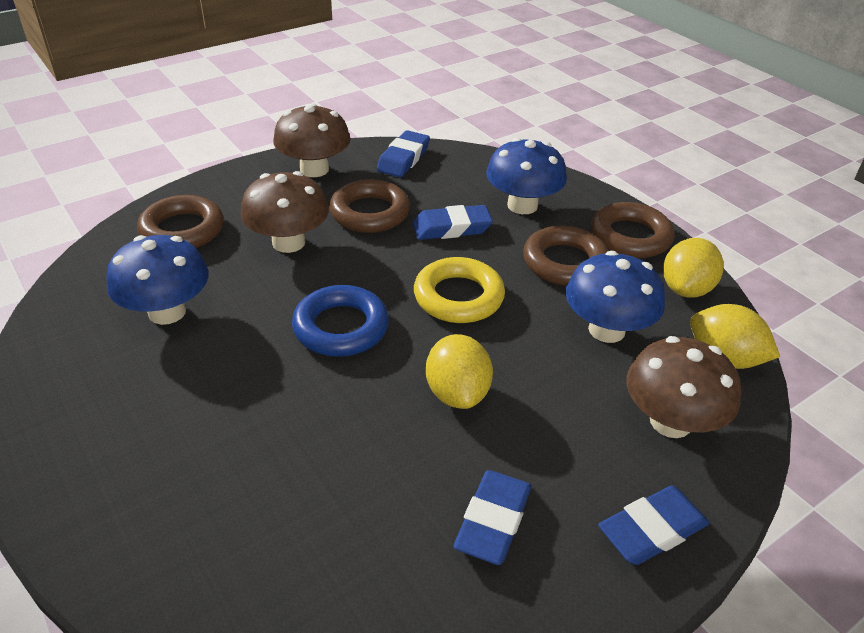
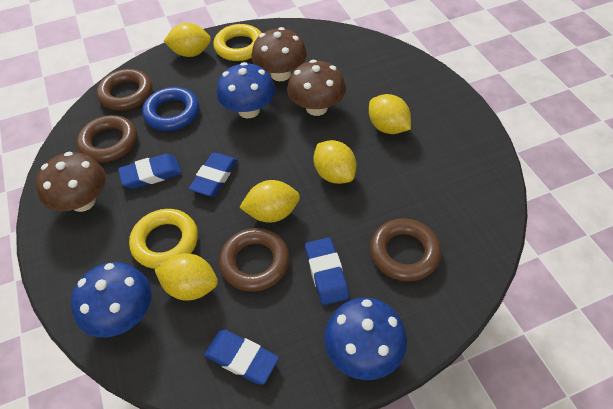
yellow lemon: 3 -> 5
yellow ring: 1 -> 2

